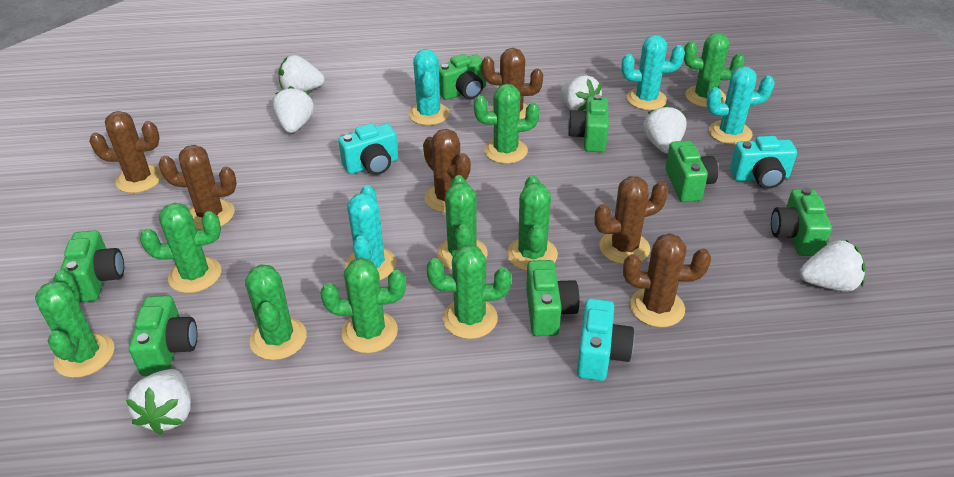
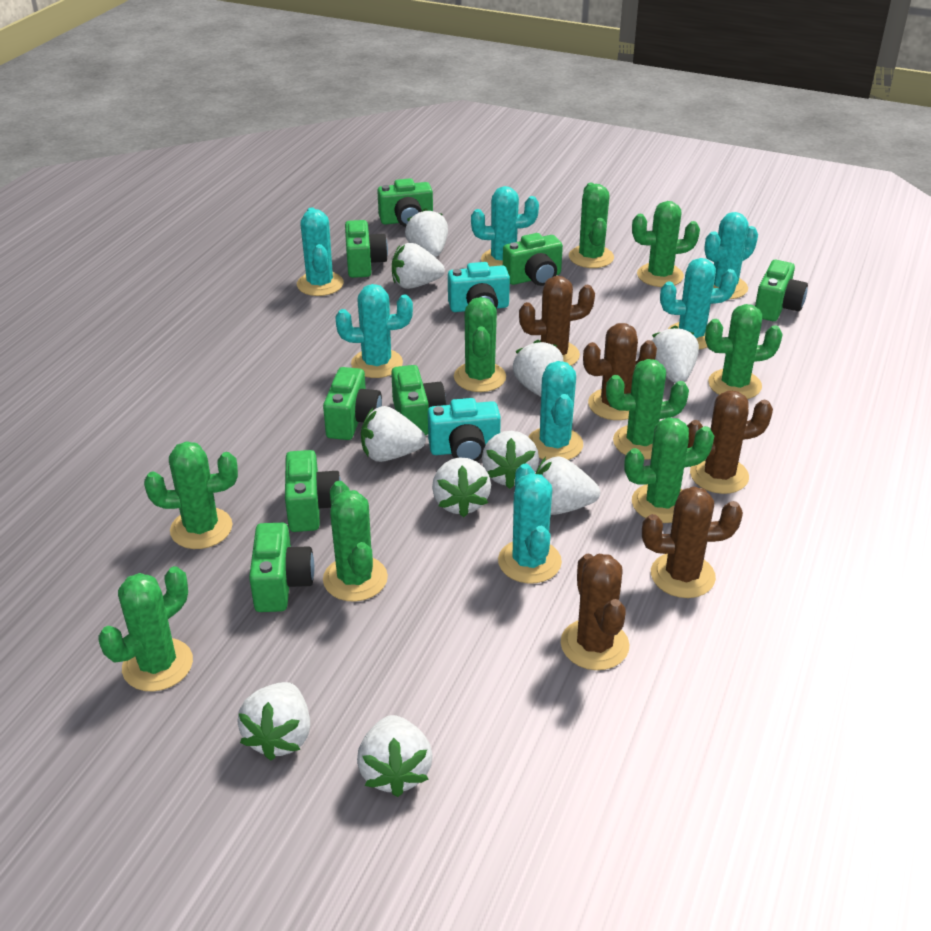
brown cactus: 6 -> 5
green camera: 7 -> 8
turquoise cactus: 4 -> 7
turquoise camera: 3 -> 2
white strawberry: 6 -> 10

